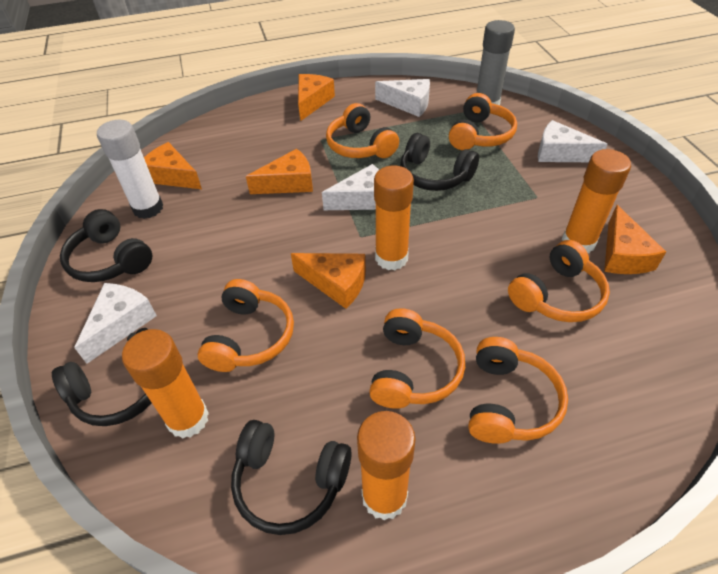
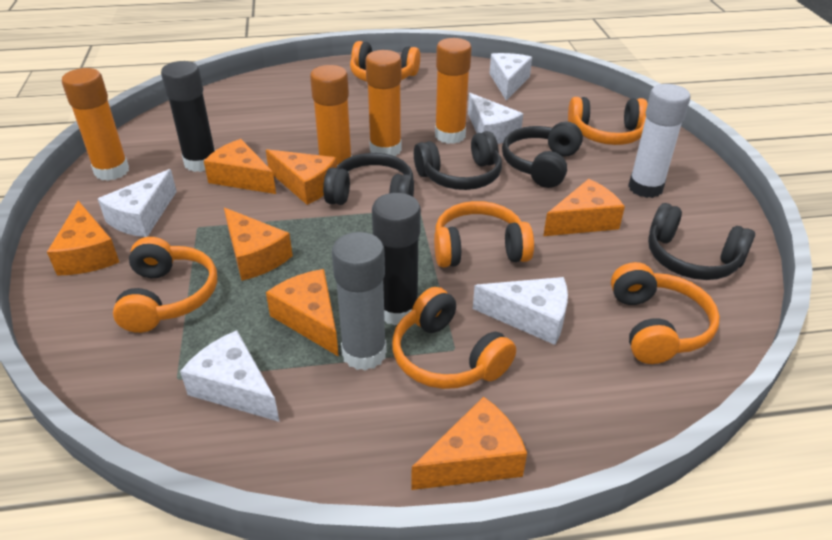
black glue stick: 0 -> 2
orange cheese: 5 -> 7
white cheese: 4 -> 5

